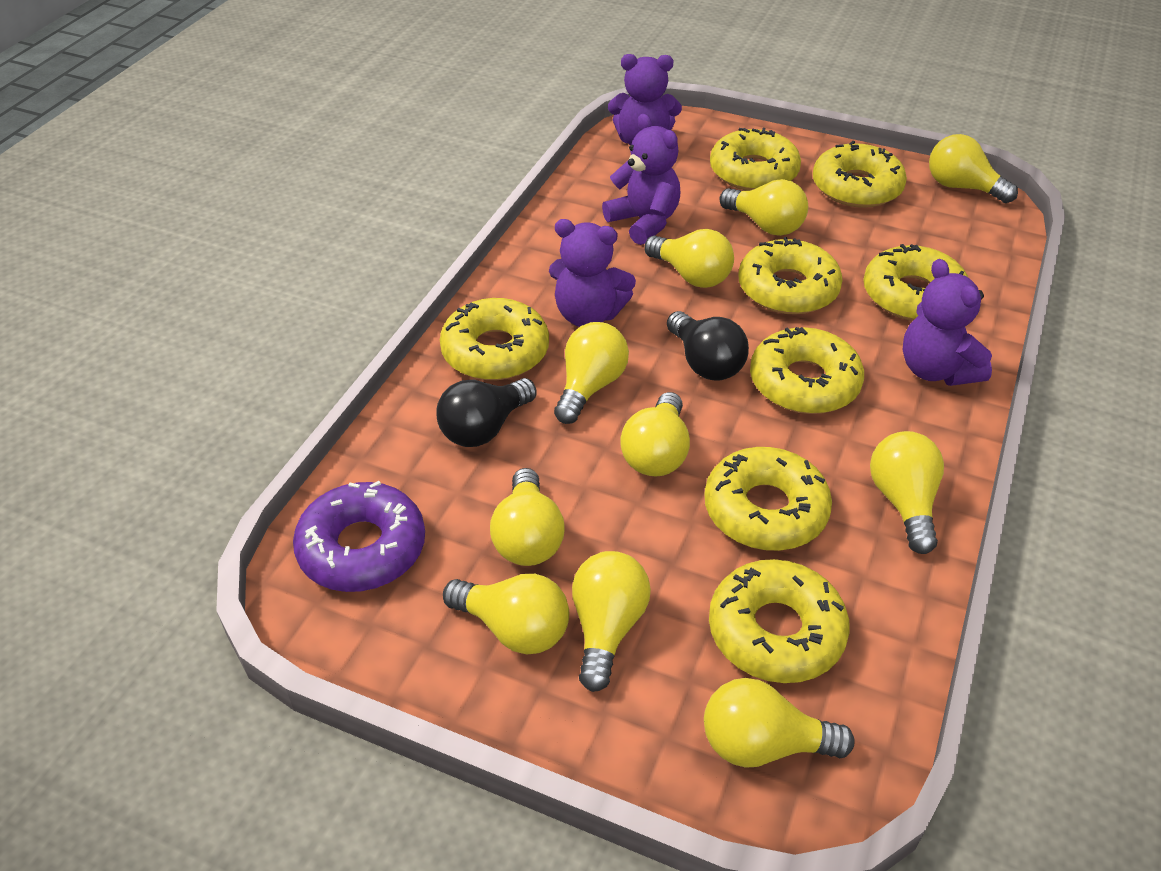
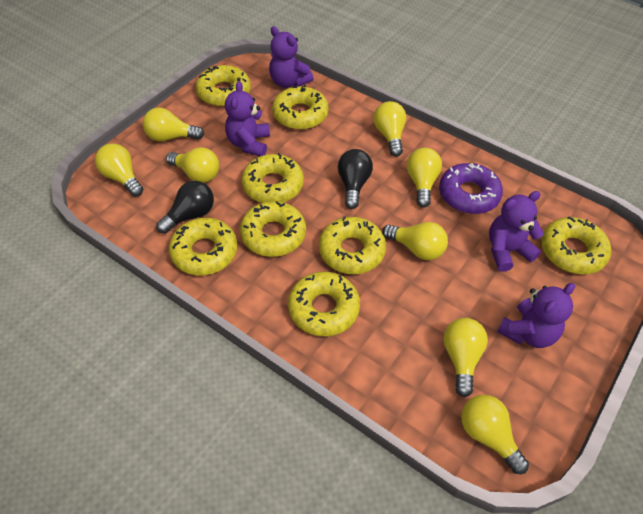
yellow light bulb: 10 -> 8

